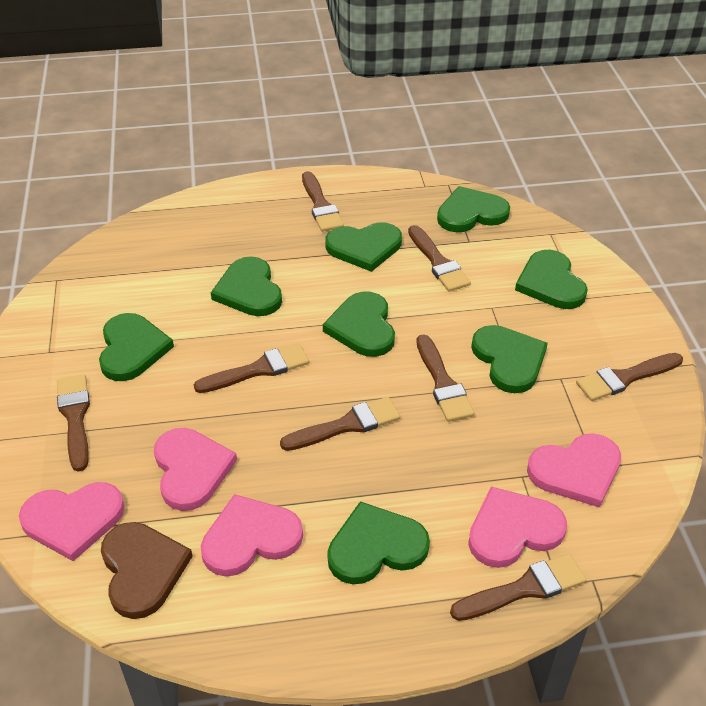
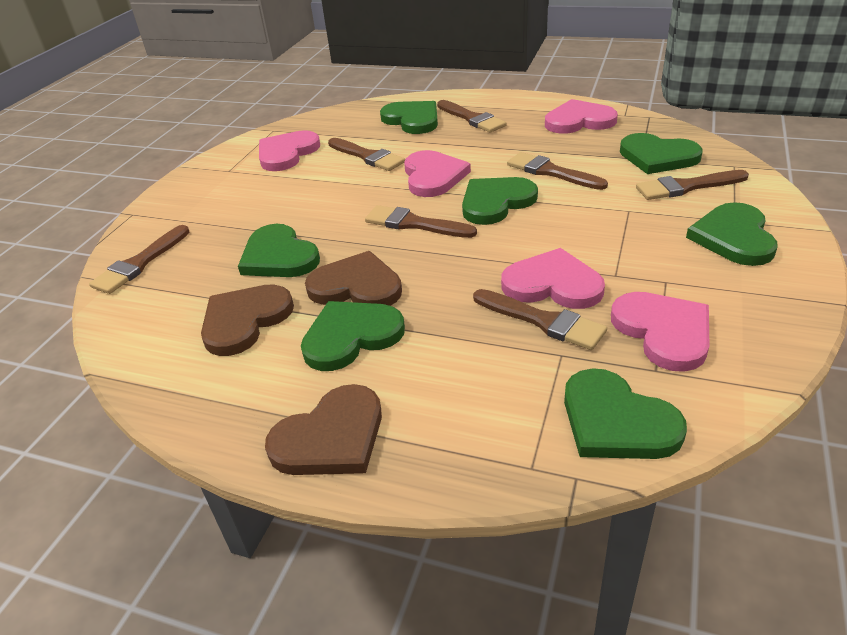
brown brush: 8 -> 7
brown heart: 1 -> 3
green heart: 8 -> 7

